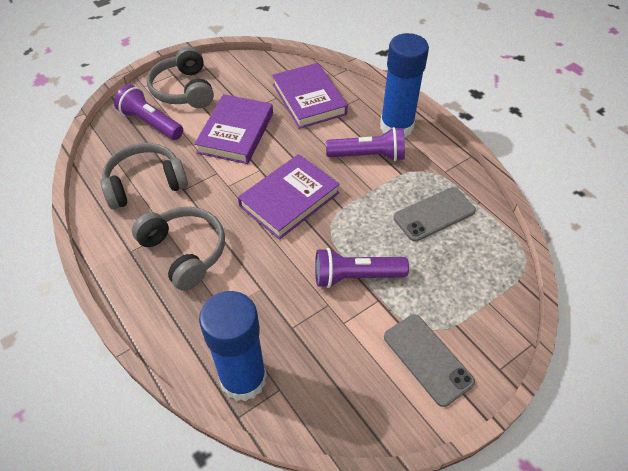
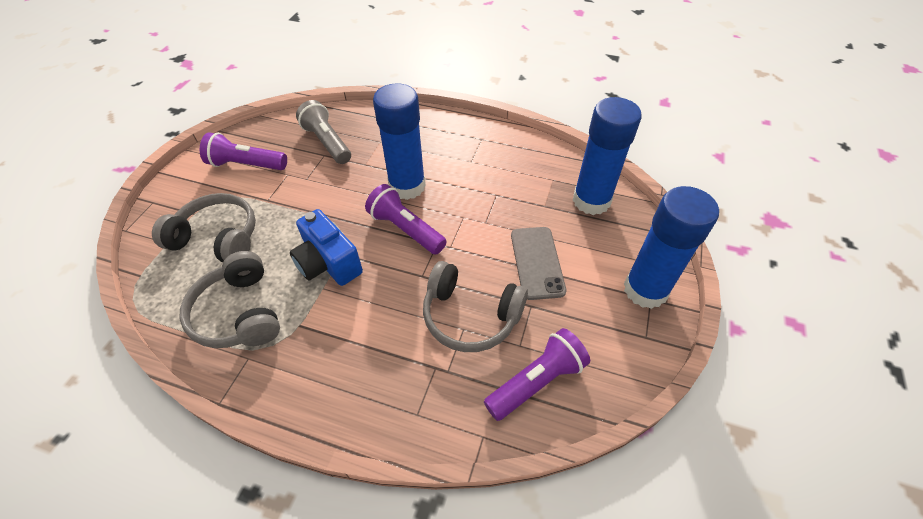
blue camera: 0 -> 1
blue glue stick: 2 -> 3
grey flashlight: 0 -> 1
grey phone: 2 -> 1
purple book: 3 -> 0

